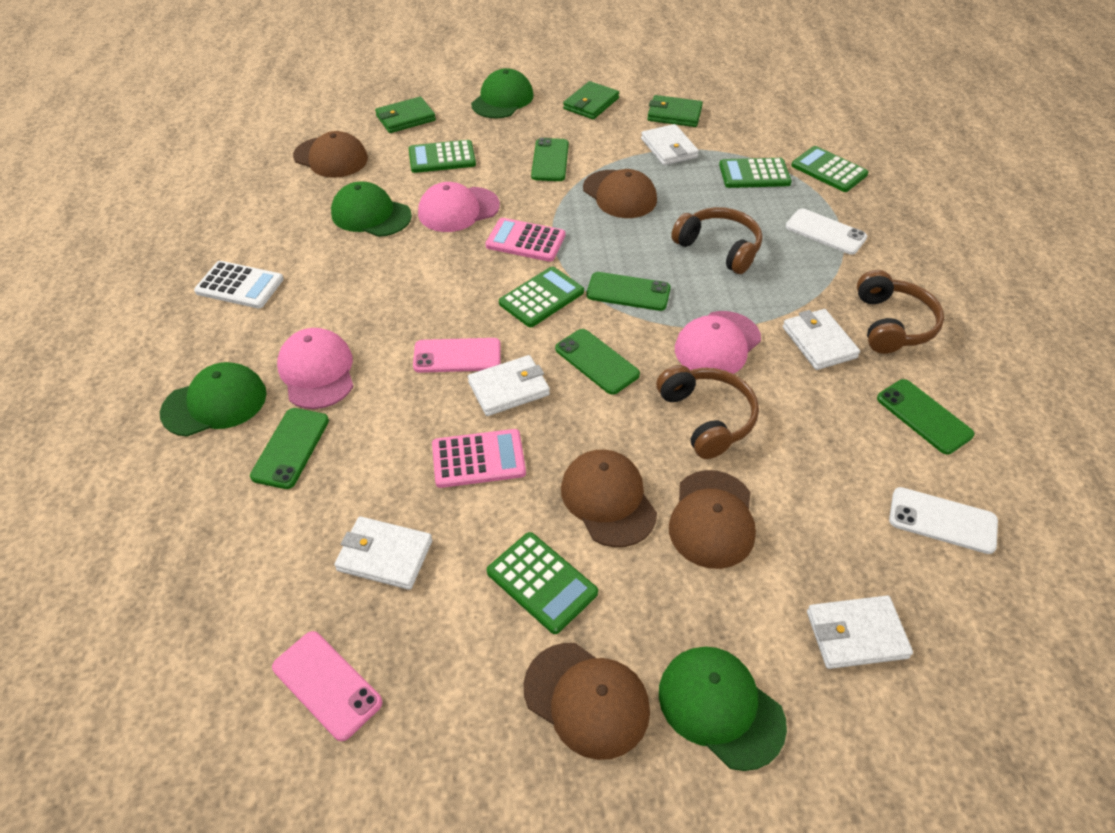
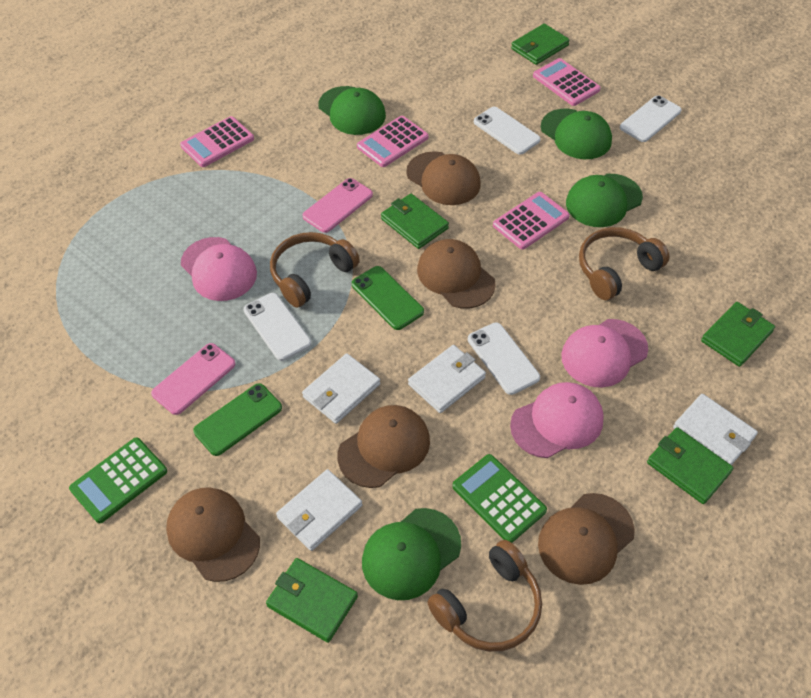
green calculator: 5 -> 2
green phone: 5 -> 2
green wallet: 3 -> 5
pink calculator: 2 -> 4
white calculator: 1 -> 0
white phone: 2 -> 4
white wallet: 5 -> 4

